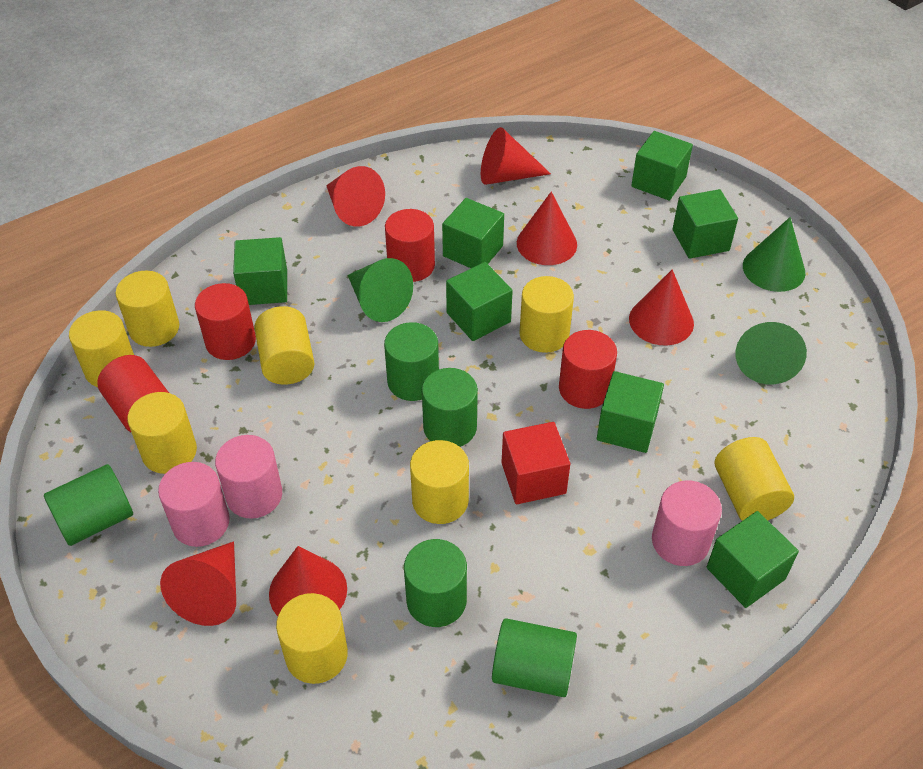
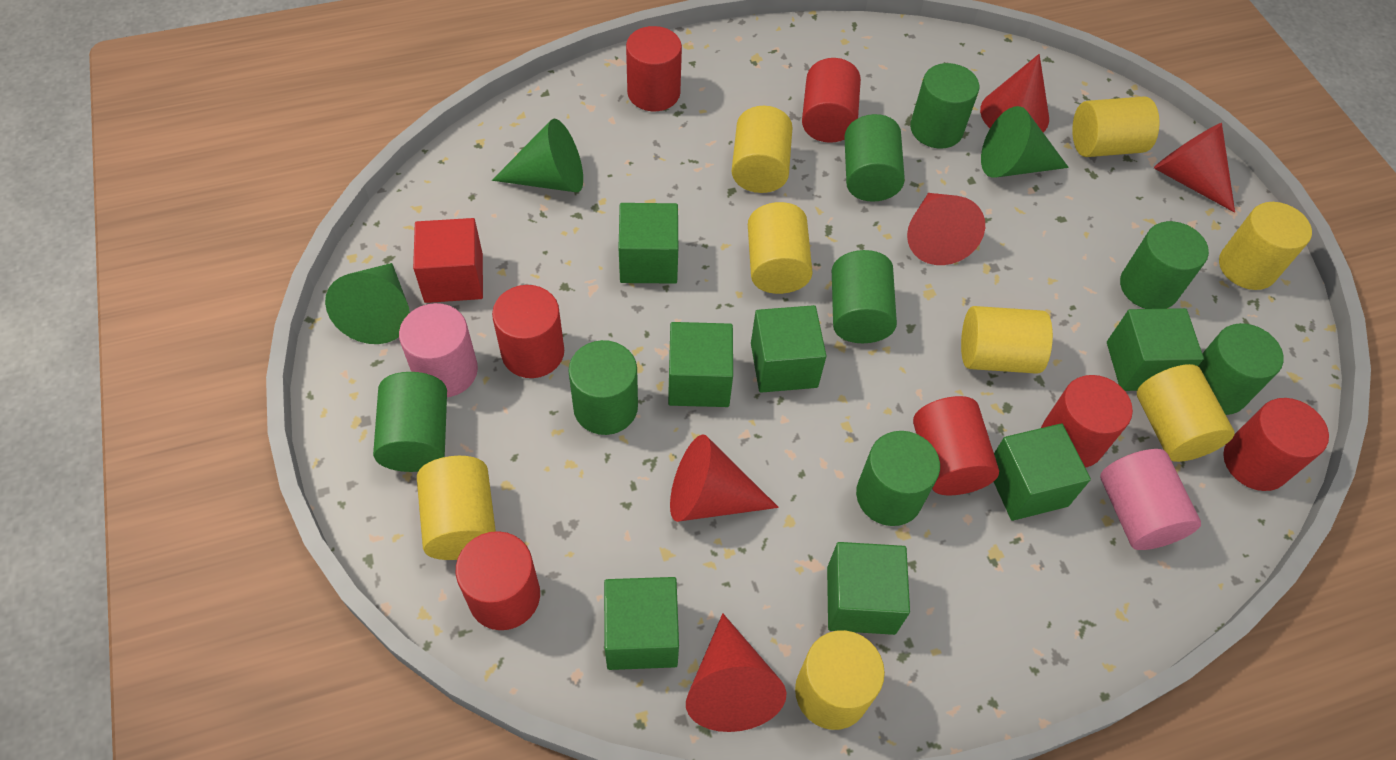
green cylinder: 5 -> 8
pink cylinder: 3 -> 2
red cone: 6 -> 5
red cylinder: 4 -> 7

